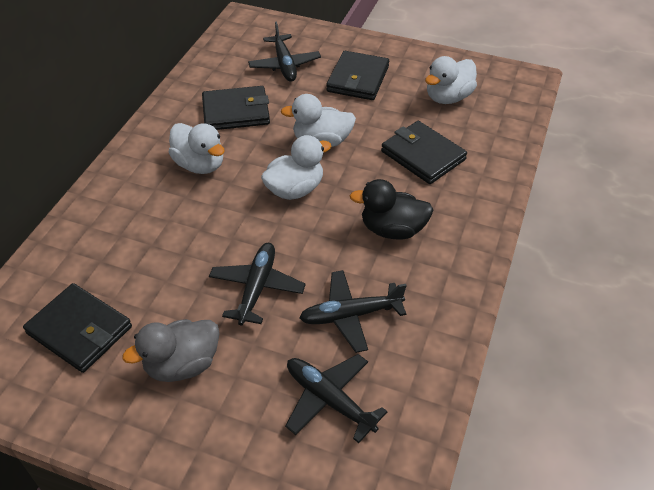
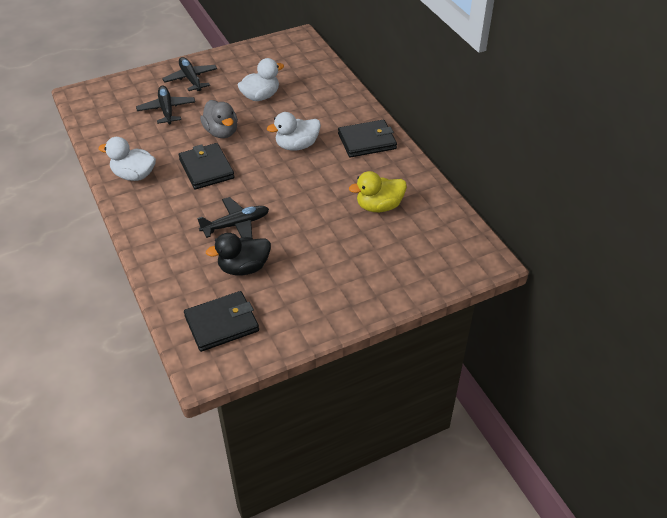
black plane: 4 -> 3
black wallet: 4 -> 3
white duck: 4 -> 3
yellow duck: 0 -> 1

